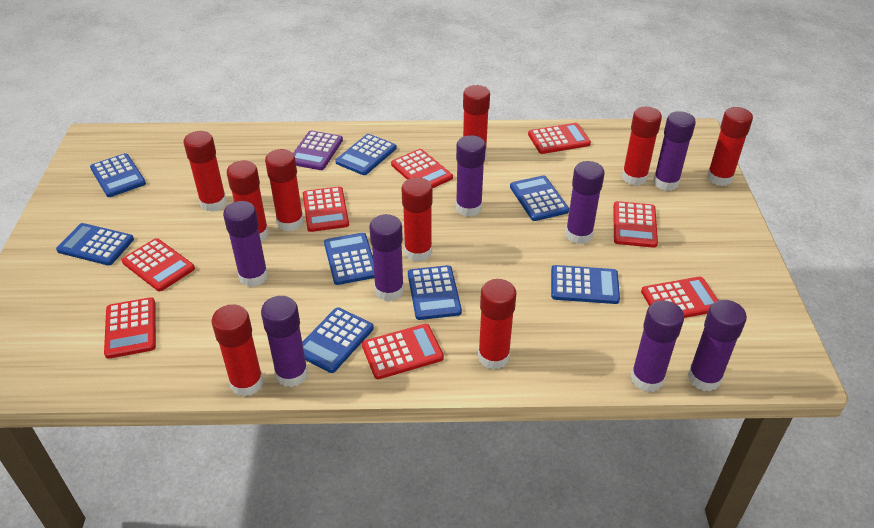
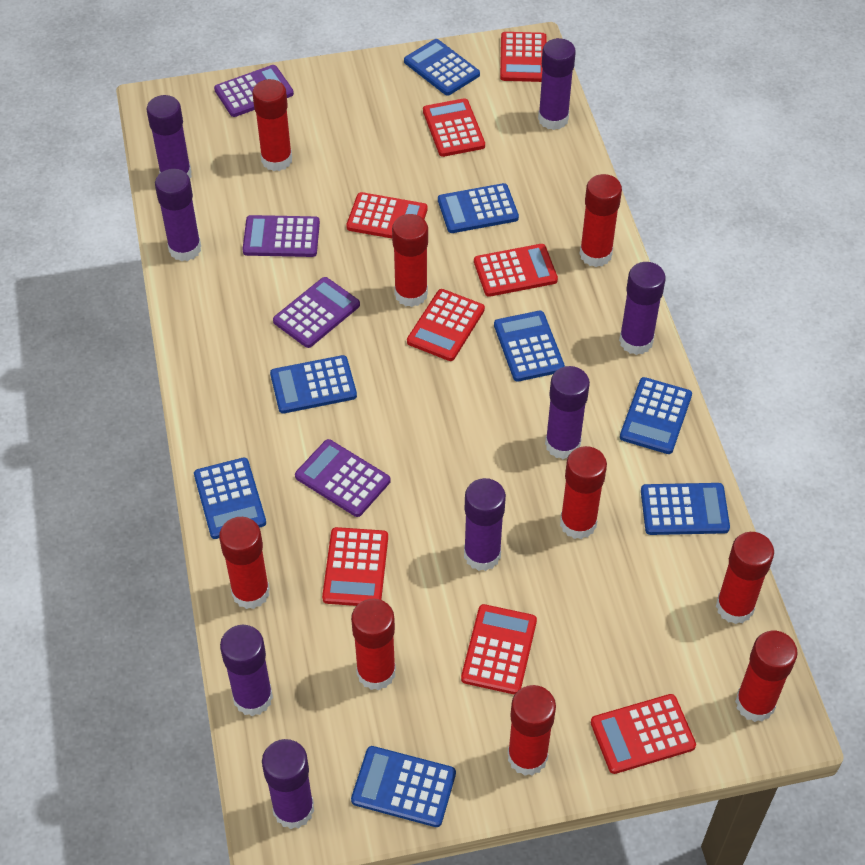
purple calculator: 1 -> 4

